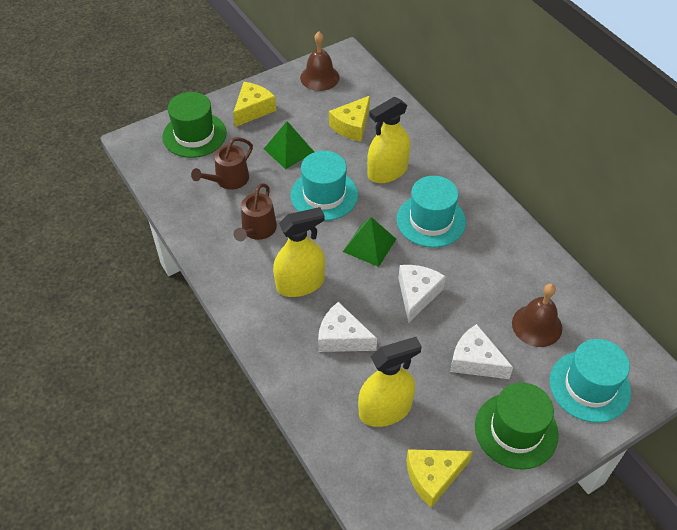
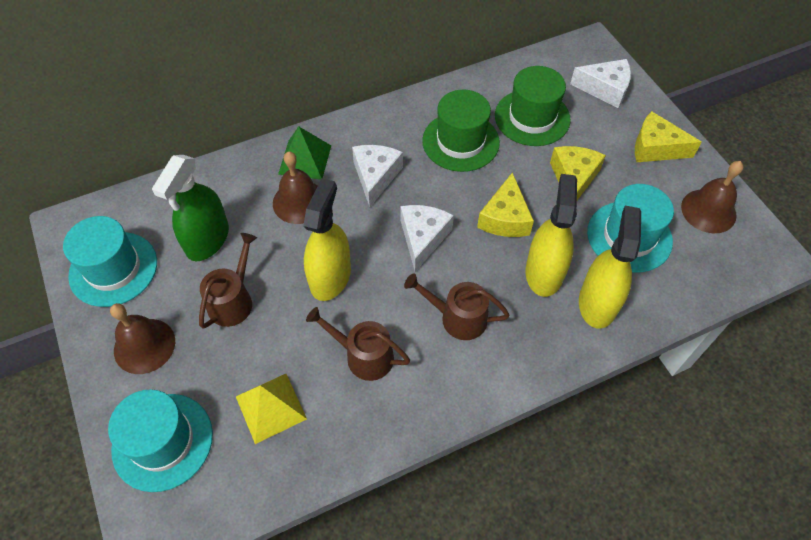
brown bell: 2 -> 3
brown watering can: 2 -> 3
green pyramid: 2 -> 1
green spray bottle: 0 -> 1
yellow pyramid: 0 -> 1

